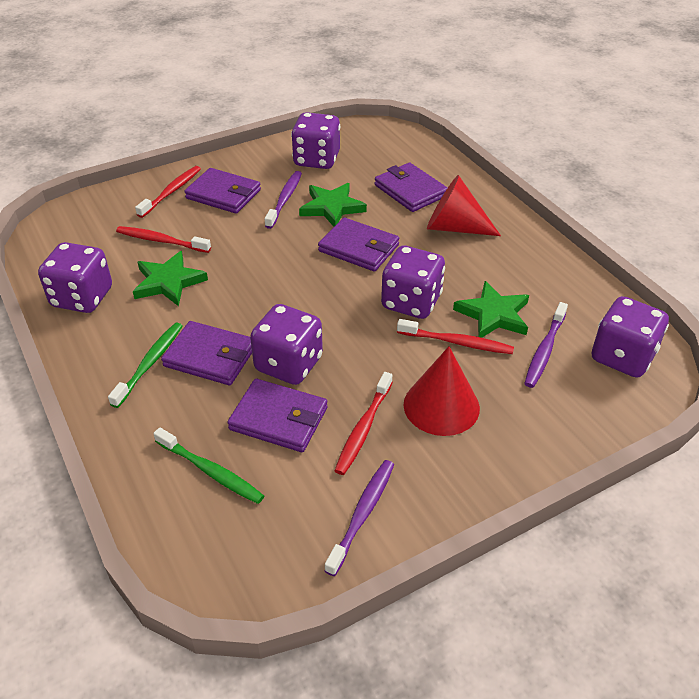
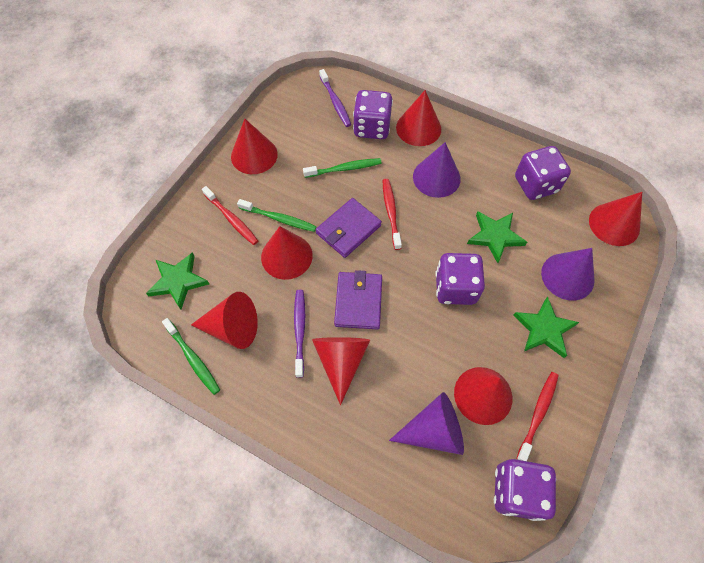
green toothbrush: 2 -> 3
purple cone: 0 -> 3
purple dice: 5 -> 4
purple toothbrush: 3 -> 2
purple wallet: 5 -> 2
red cone: 2 -> 7
red toothbrush: 4 -> 3

